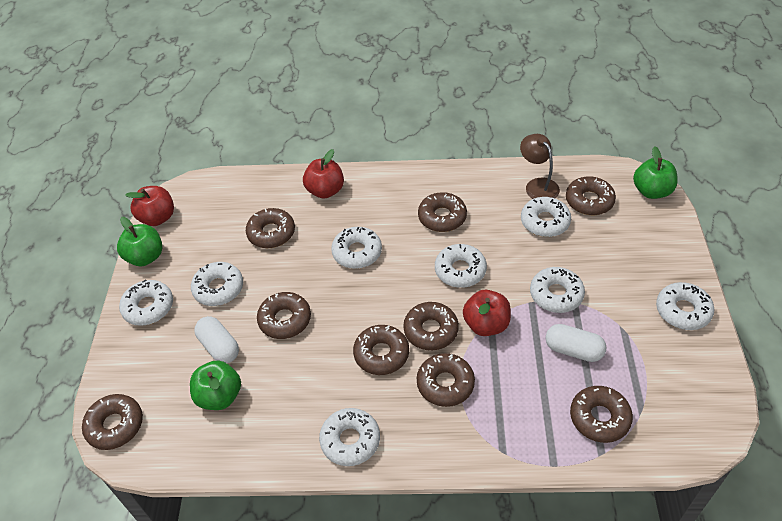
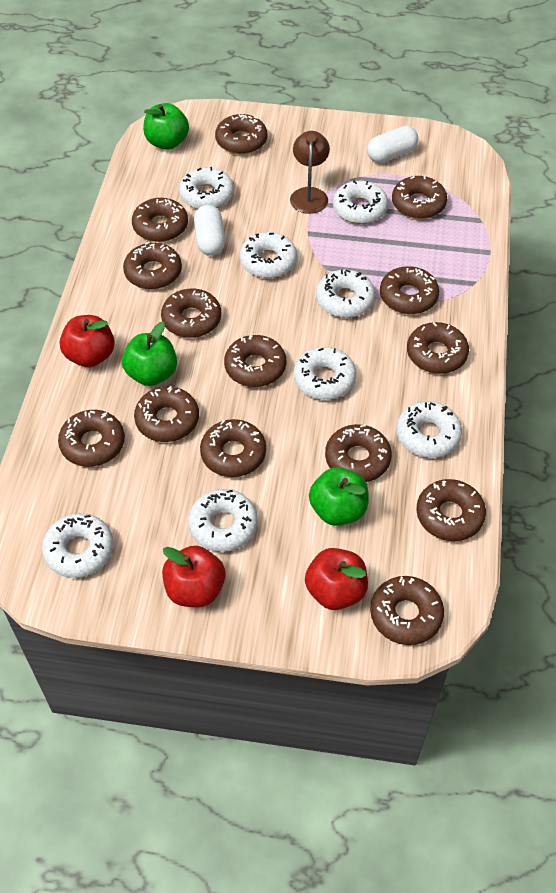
brown donut: 9 -> 14

